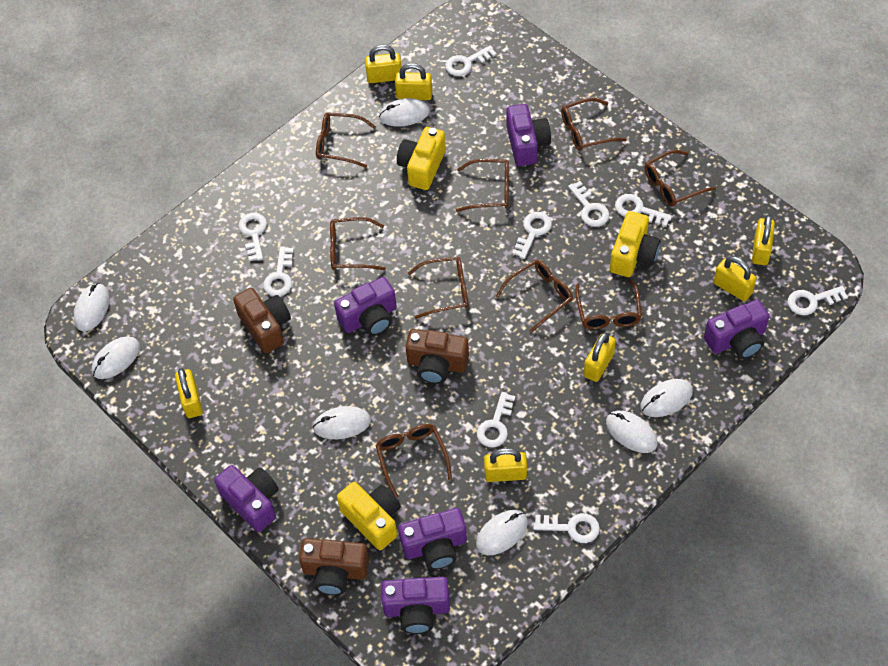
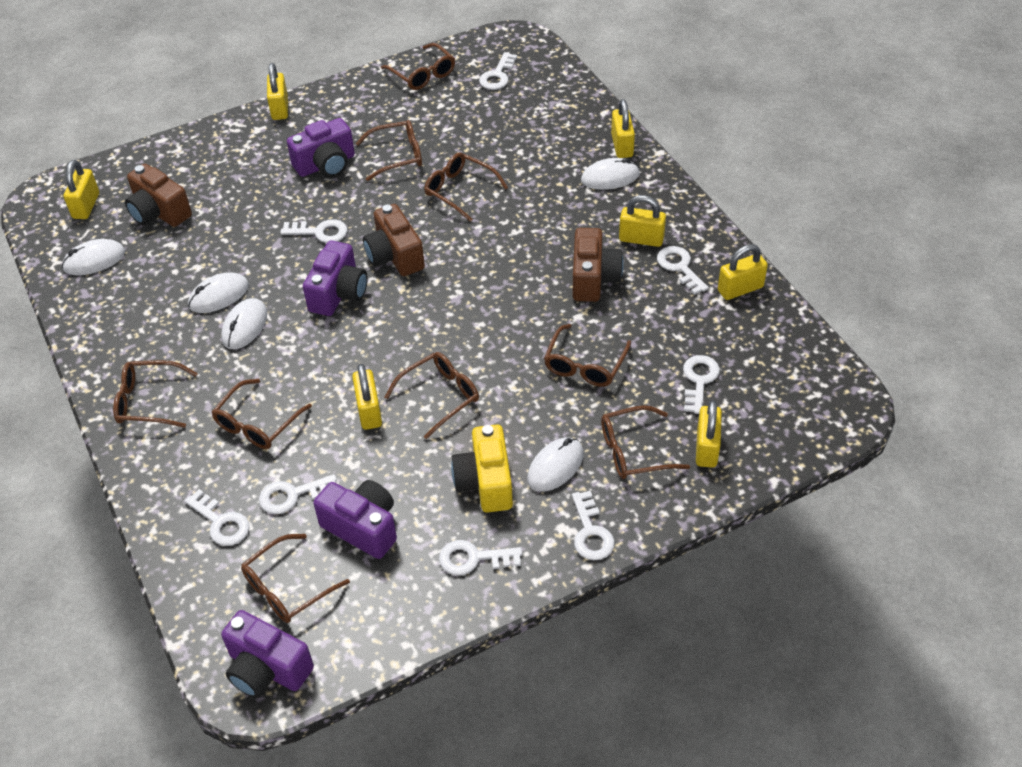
purple camera: 6 -> 4
white key: 9 -> 8
white mouse: 7 -> 5
yellow camera: 3 -> 1

